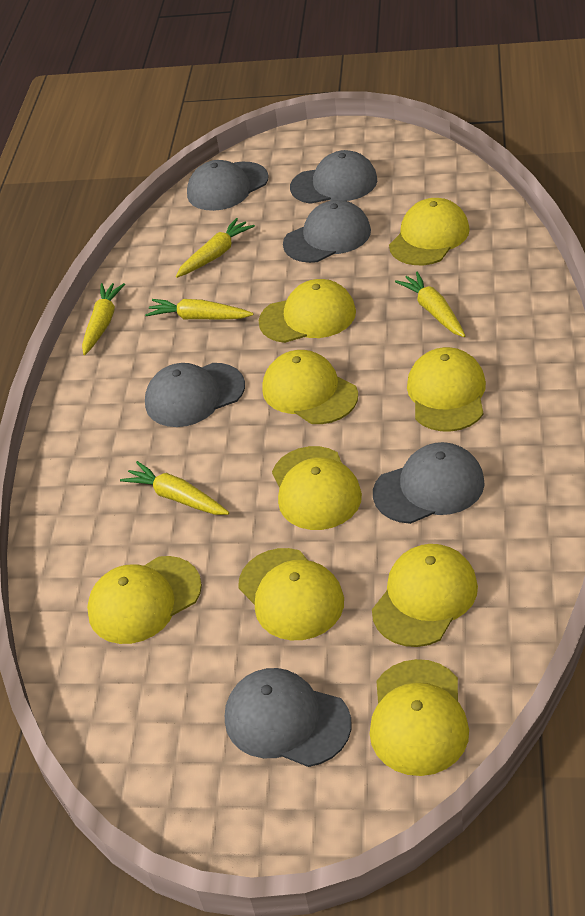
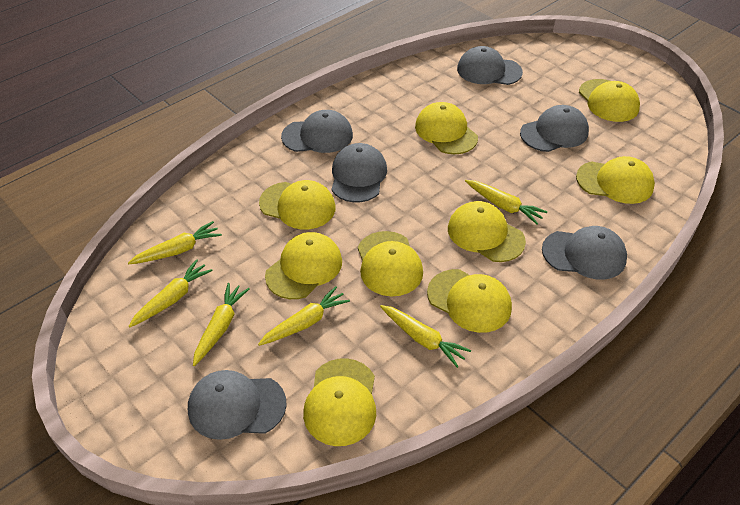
yellow carrot: 5 -> 6

